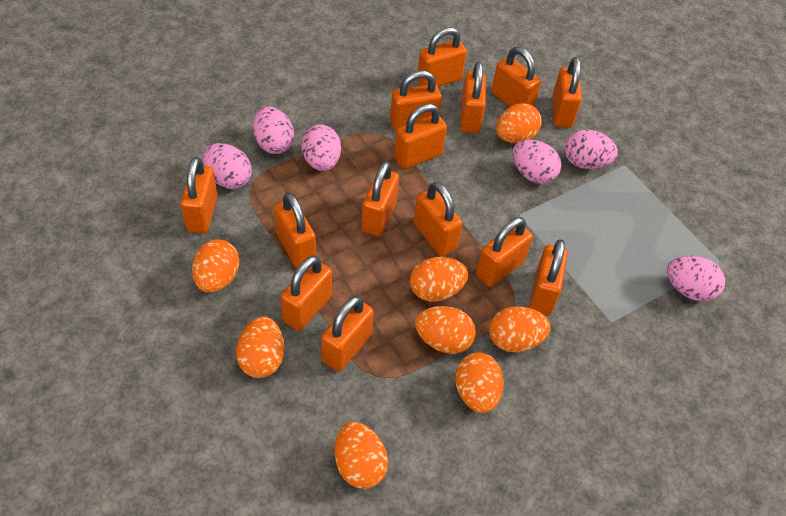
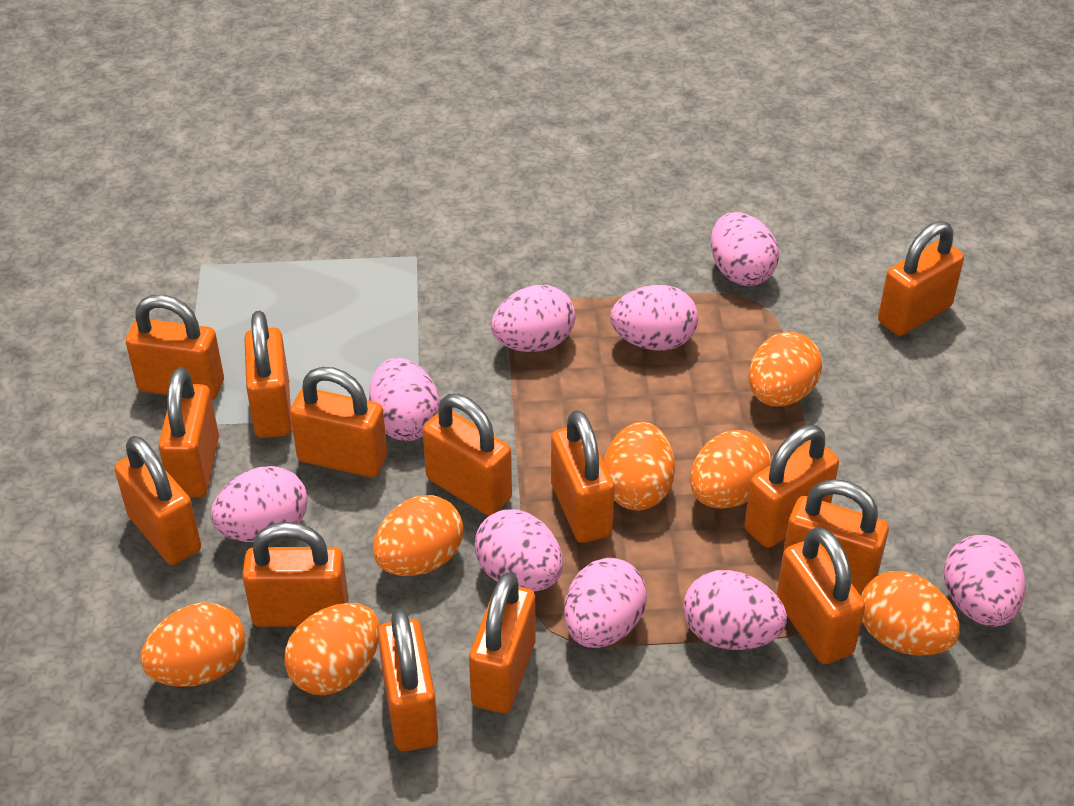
orange egg: 8 -> 7
pink egg: 6 -> 9

